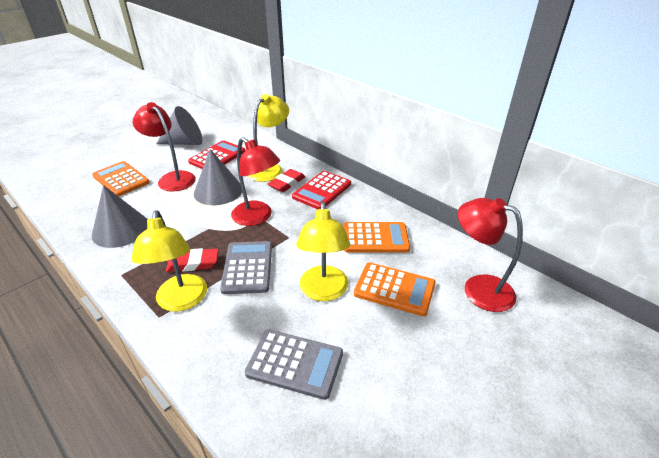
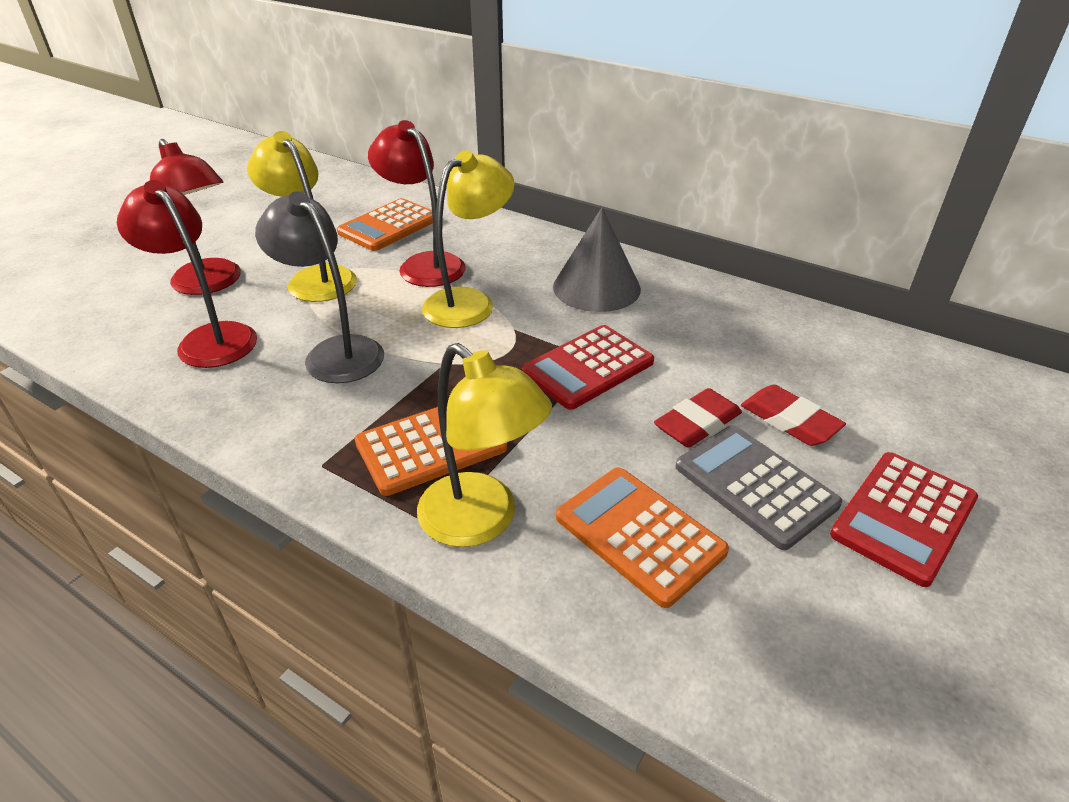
grey calculator: 2 -> 1
grey cone: 3 -> 1
grey lamp: 0 -> 1

